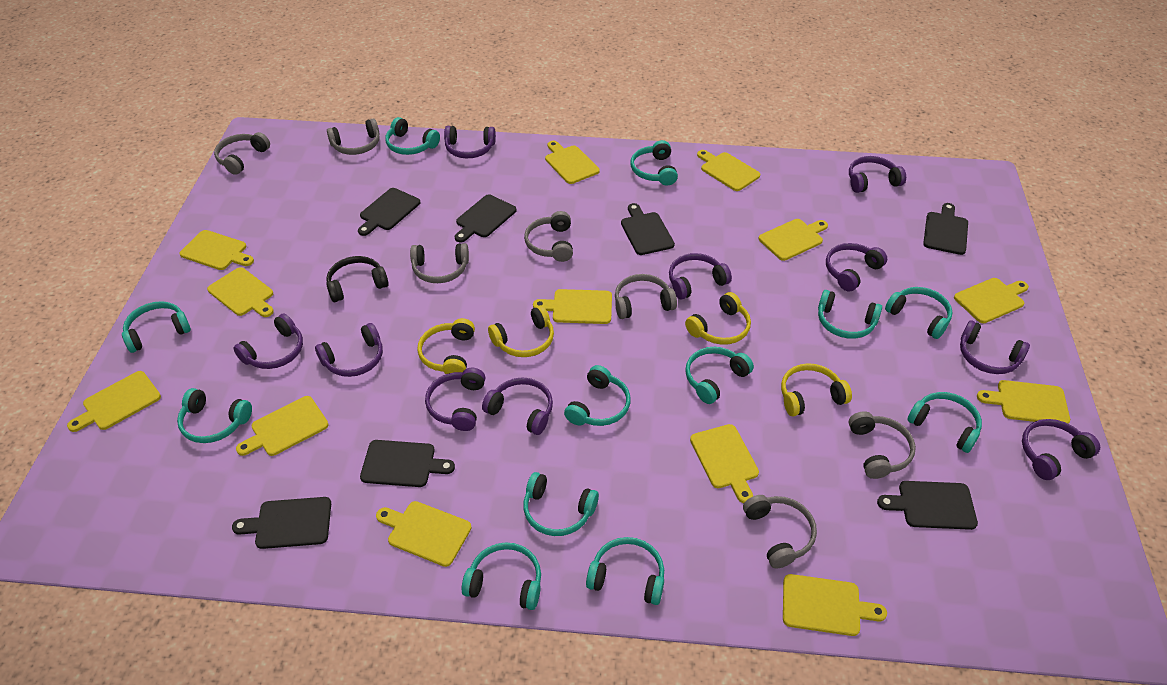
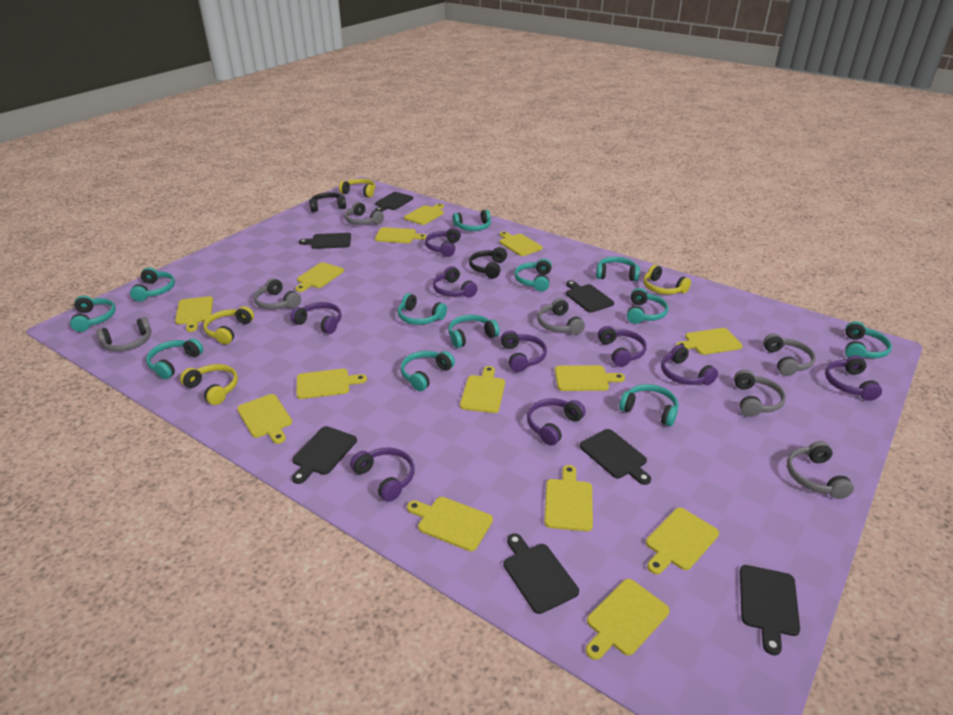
black headphones: 1 -> 2
purple headphones: 10 -> 9
yellow cutting board: 13 -> 14

